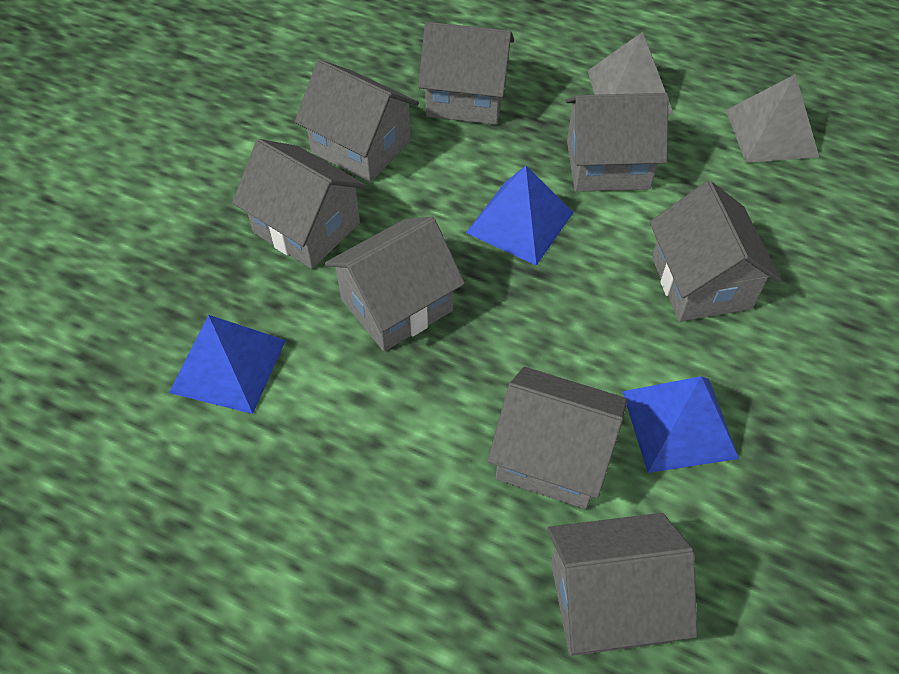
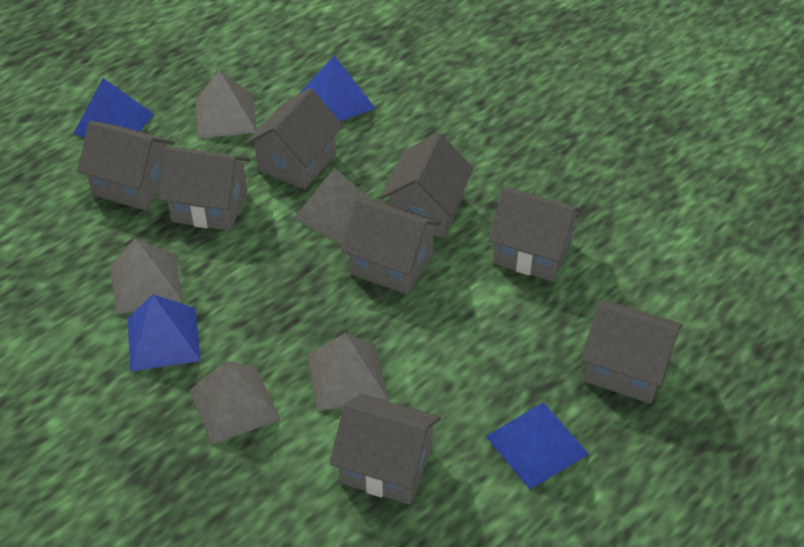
blue pyramid: 3 -> 4
grey pyramid: 2 -> 5

